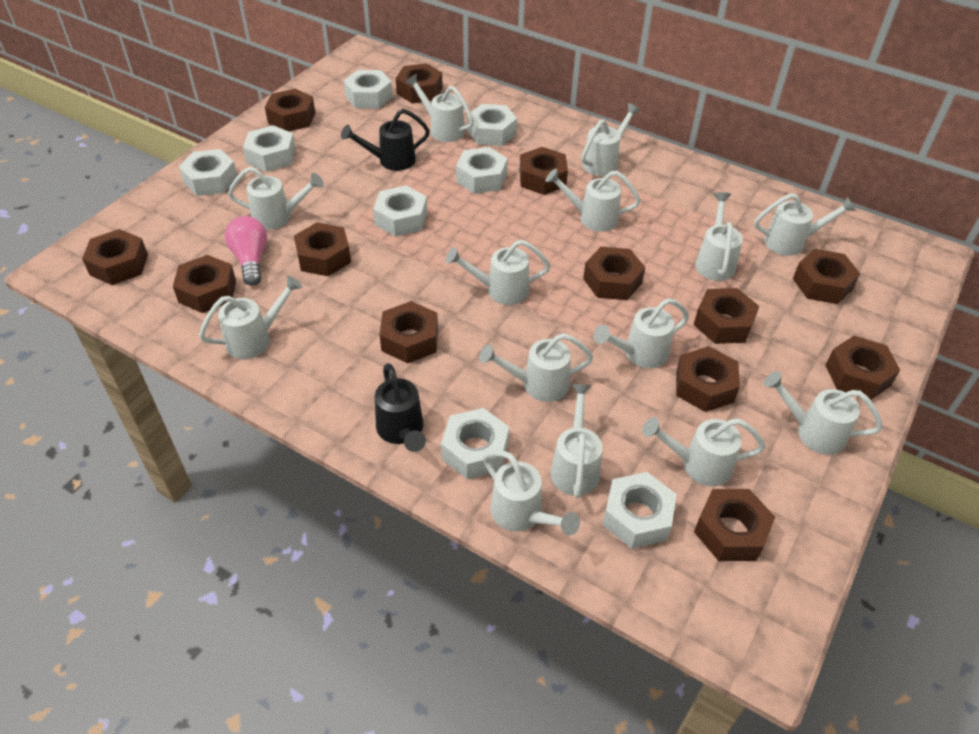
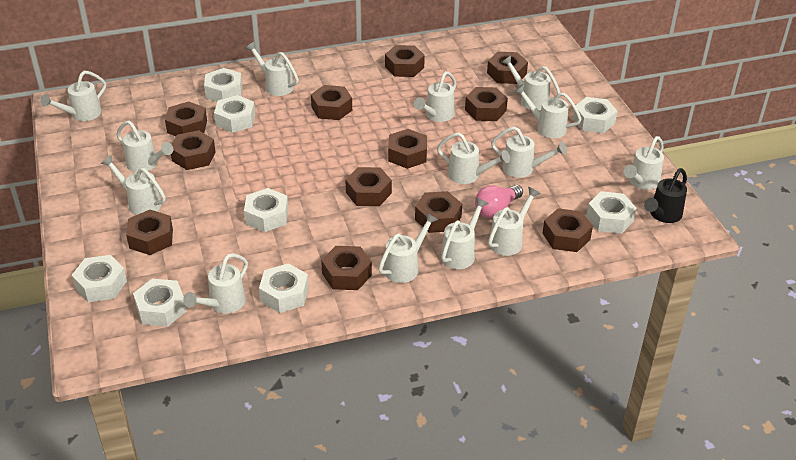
black watering can: 2 -> 1
brown nut: 13 -> 12

